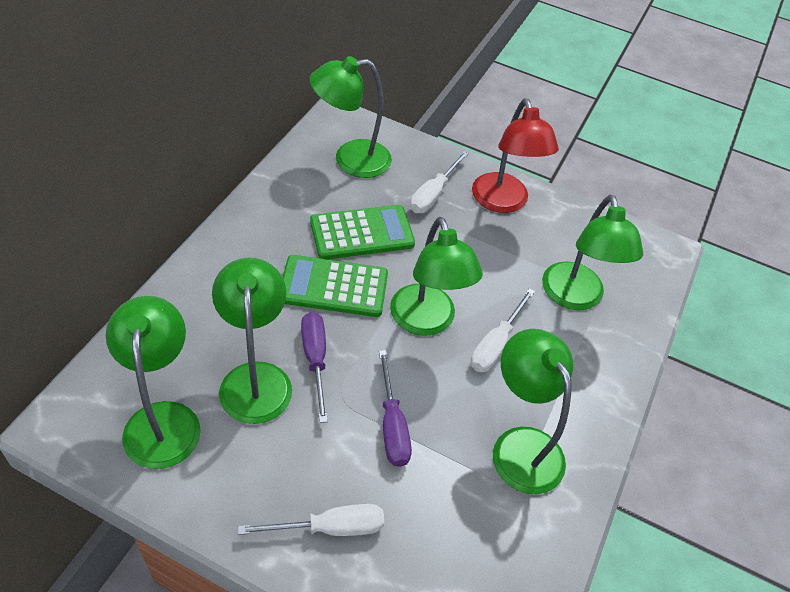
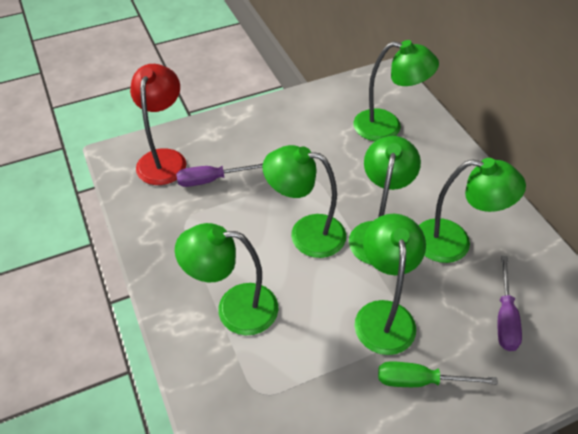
green calculator: 2 -> 0
green screwdriver: 0 -> 1
white screwdriver: 3 -> 0

